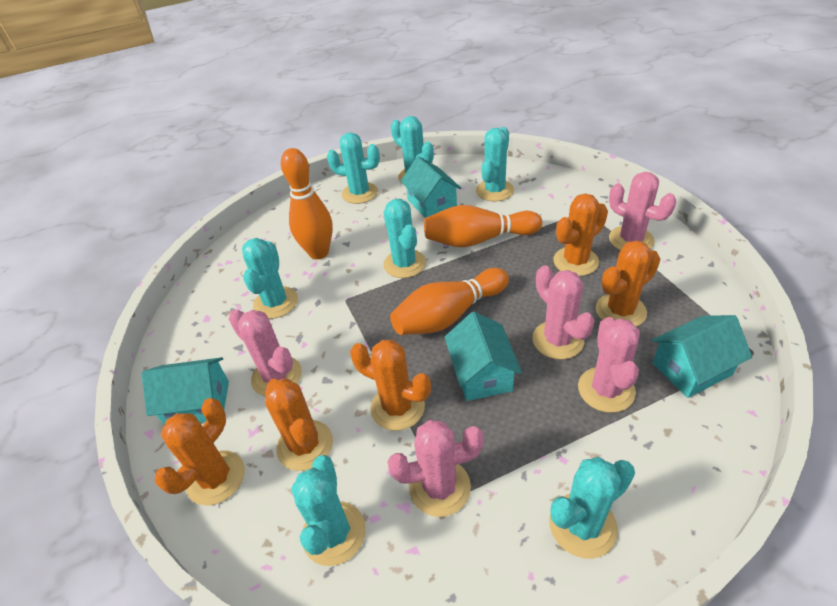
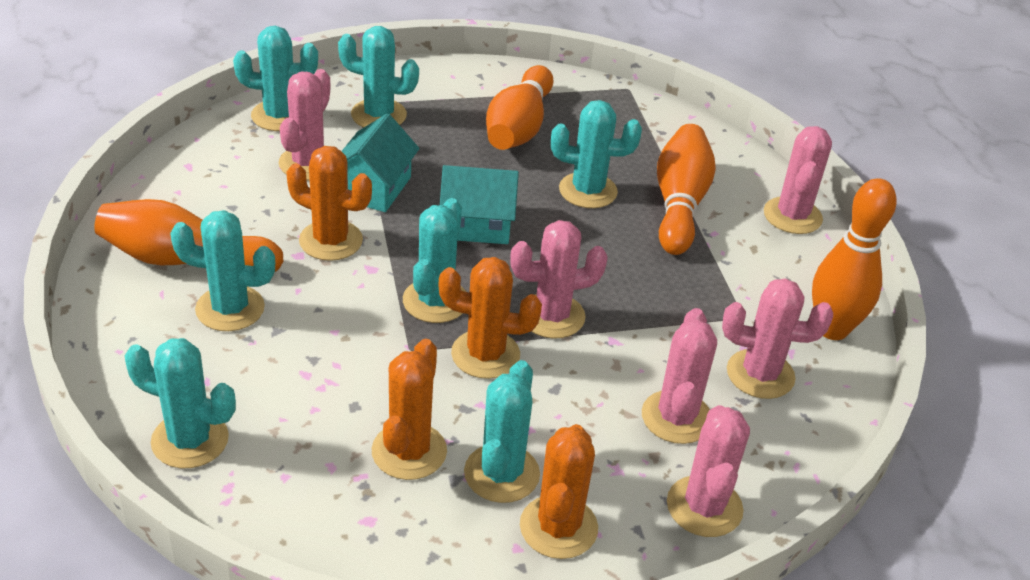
orange bowling pin: 3 -> 4
orange cactus: 5 -> 4
pink cactus: 5 -> 6
turquoise house: 4 -> 2

